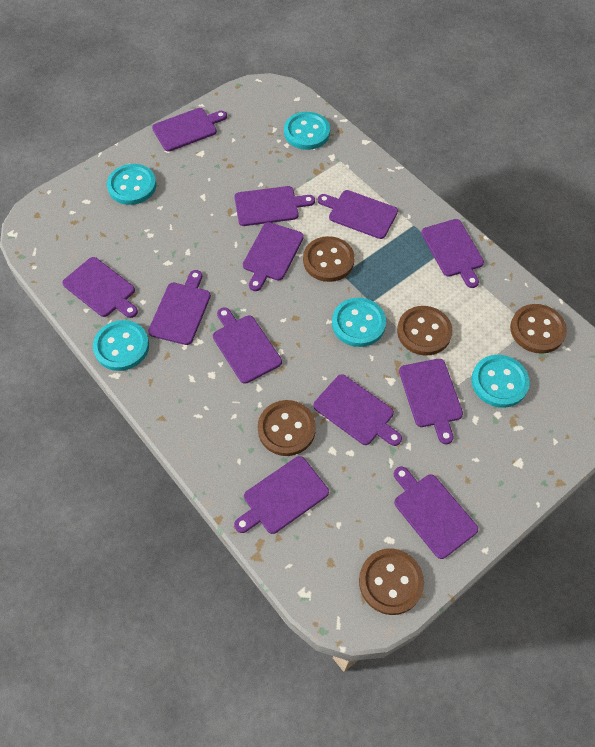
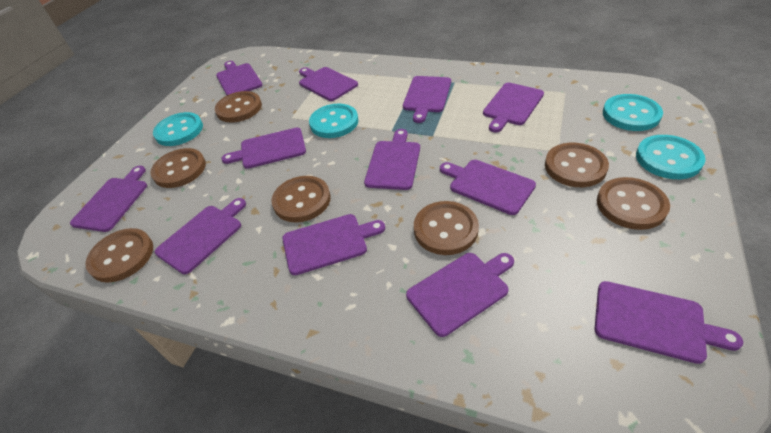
brown button: 5 -> 7
turquoise button: 5 -> 4

